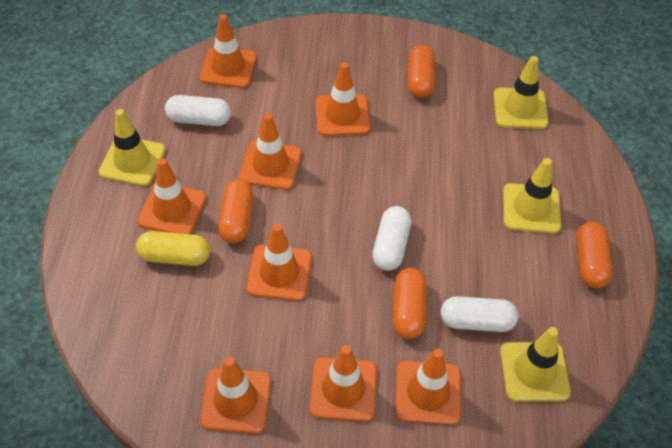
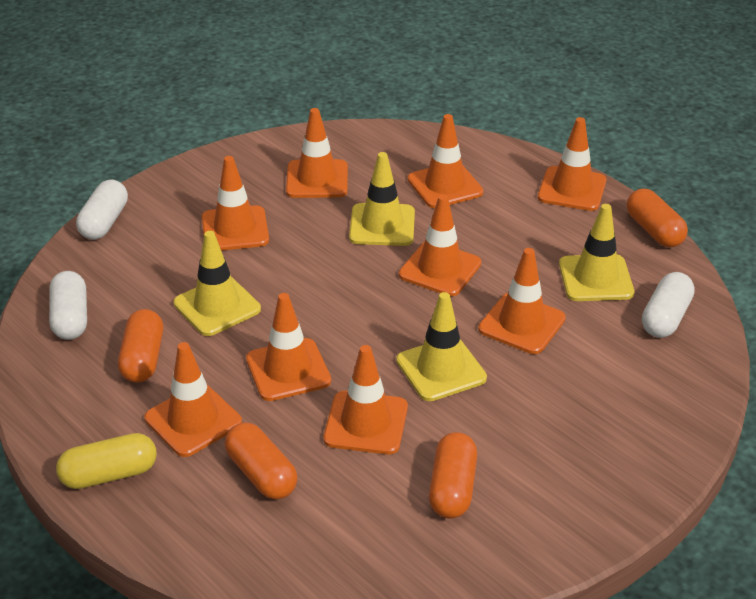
orange traffic cone: 8 -> 9

